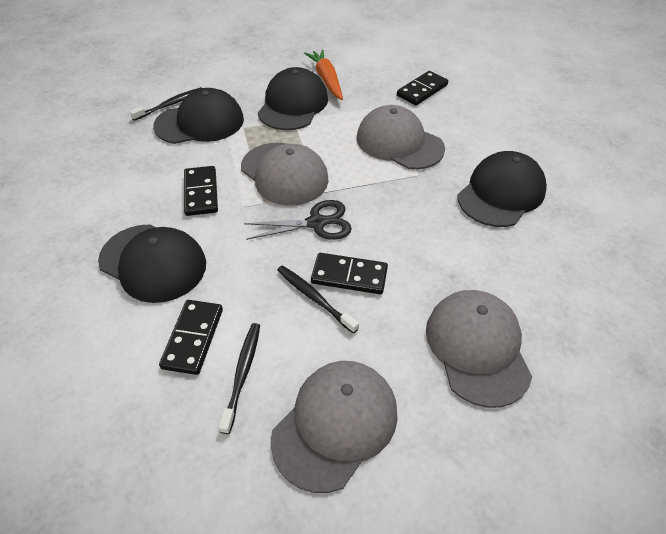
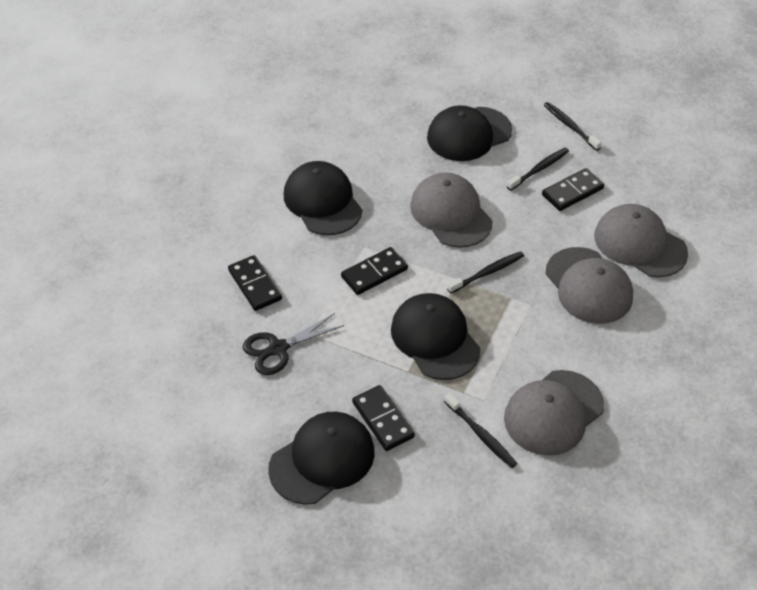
black toothbrush: 3 -> 4
orange carrot: 1 -> 0

